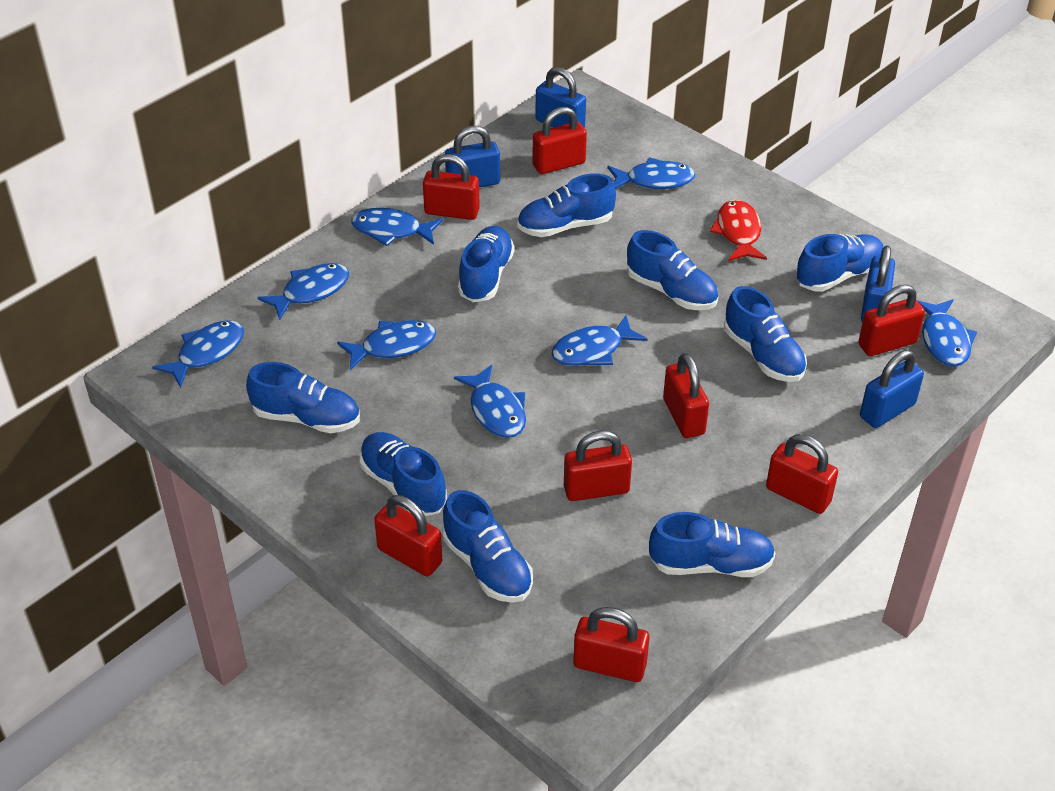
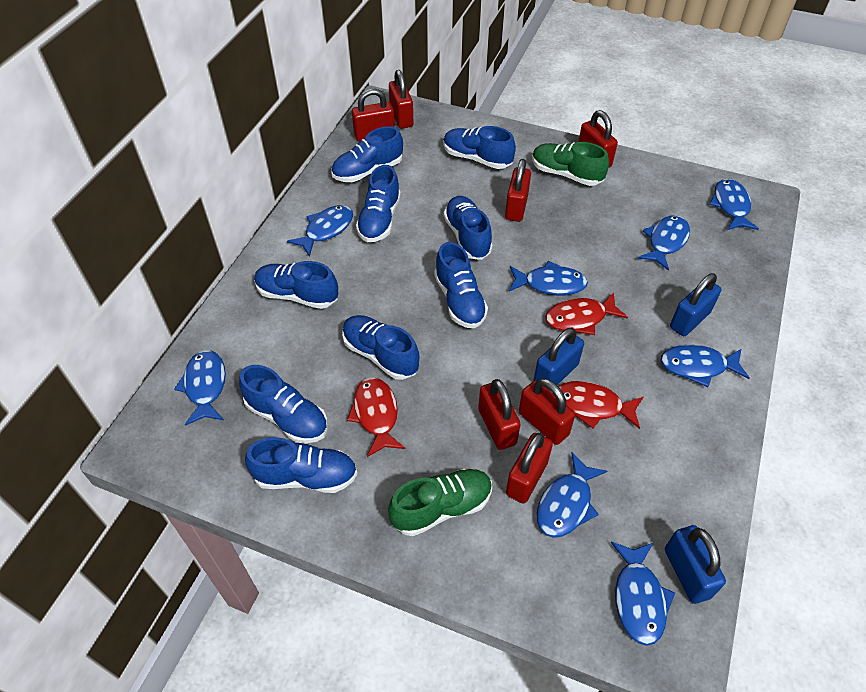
blue padlock: 4 -> 3
green shoe: 0 -> 2
red fish: 1 -> 3
red padlock: 8 -> 7

